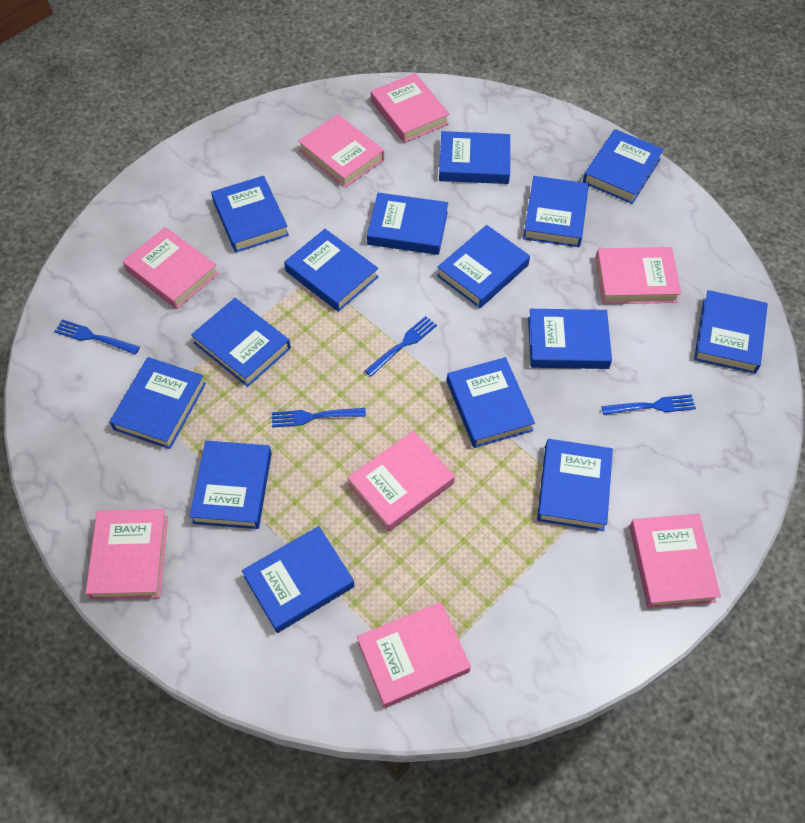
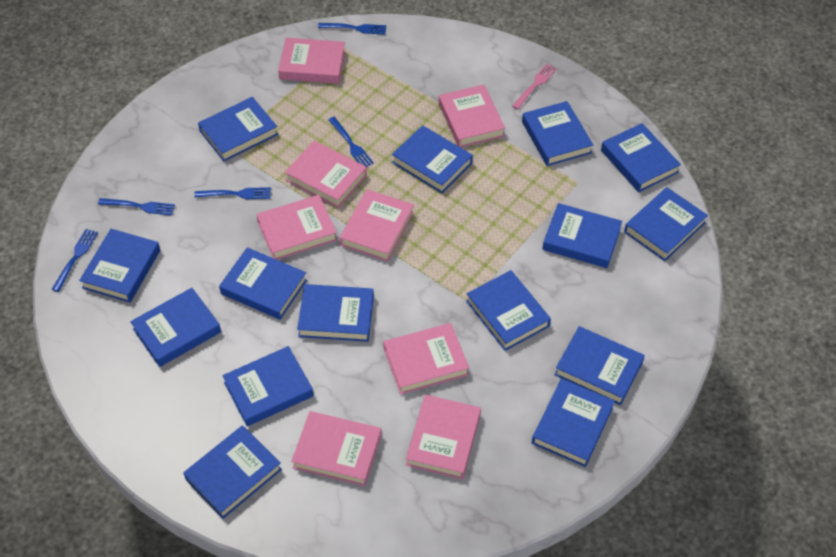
blue fork: 4 -> 5
pink fork: 0 -> 1

